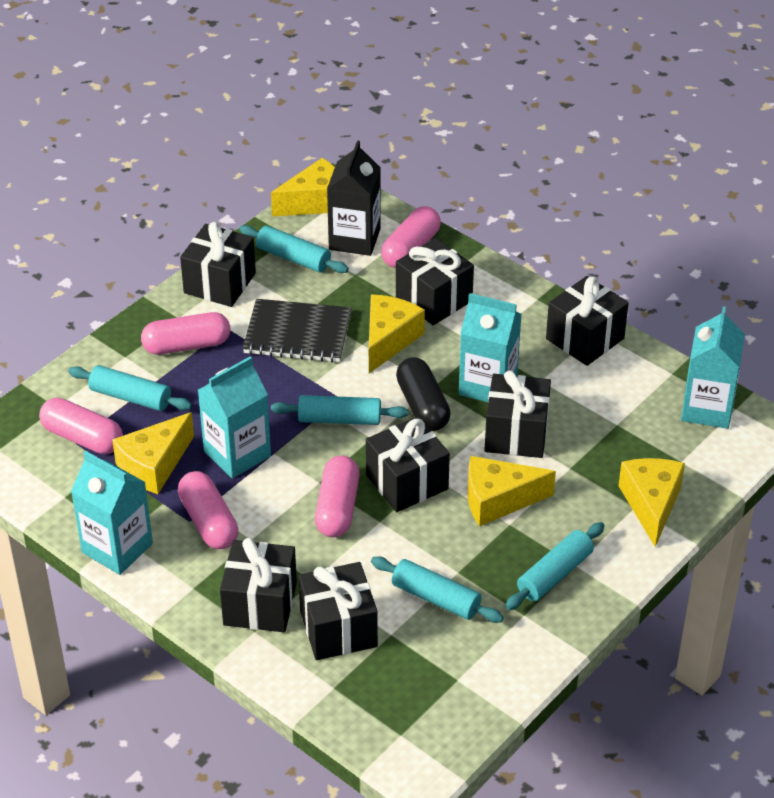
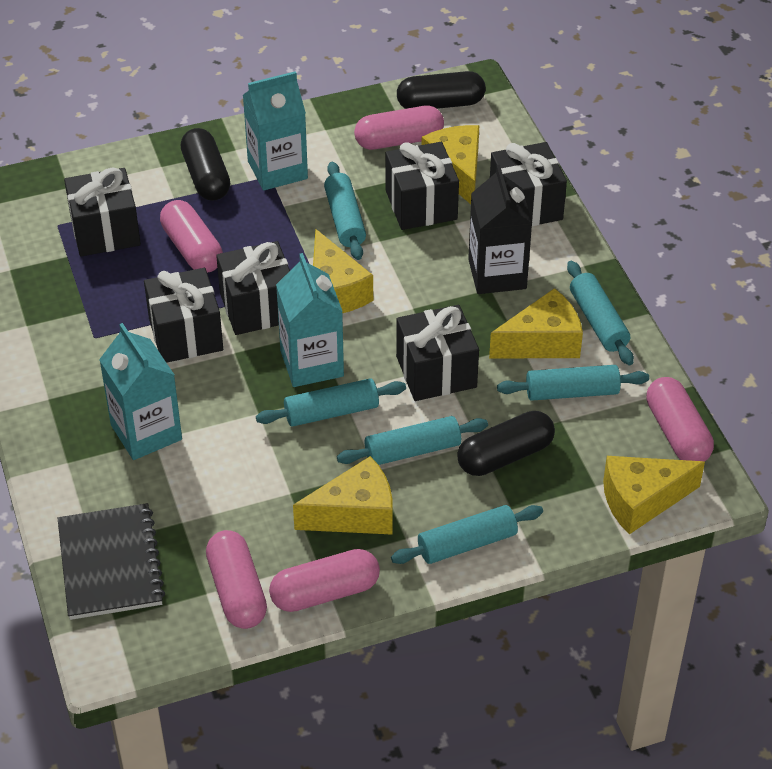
black capsule: 1 -> 3
black gift: 7 -> 6
turquoise carton: 4 -> 3
turquoise rolling pin: 5 -> 6

